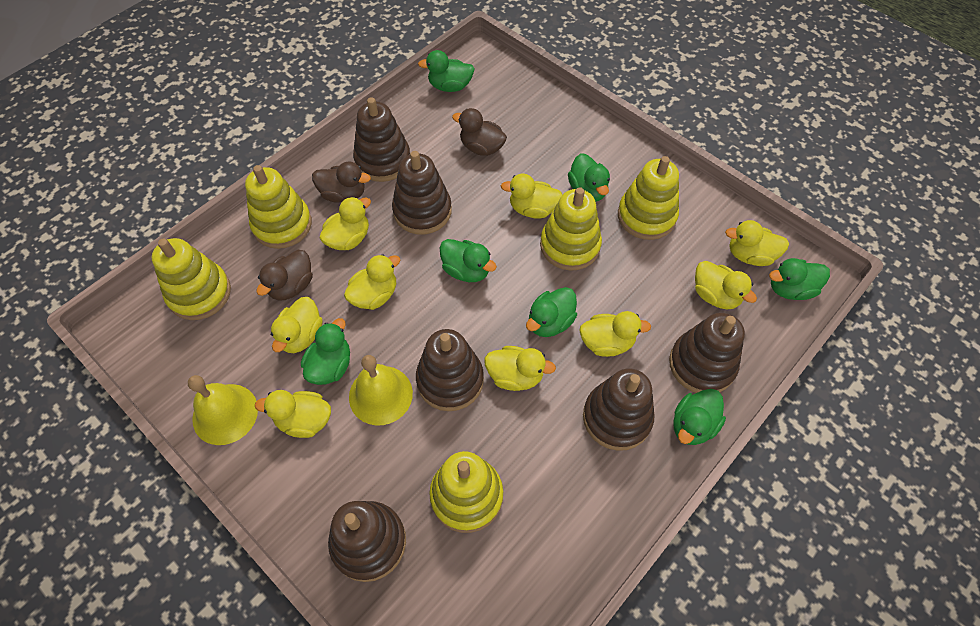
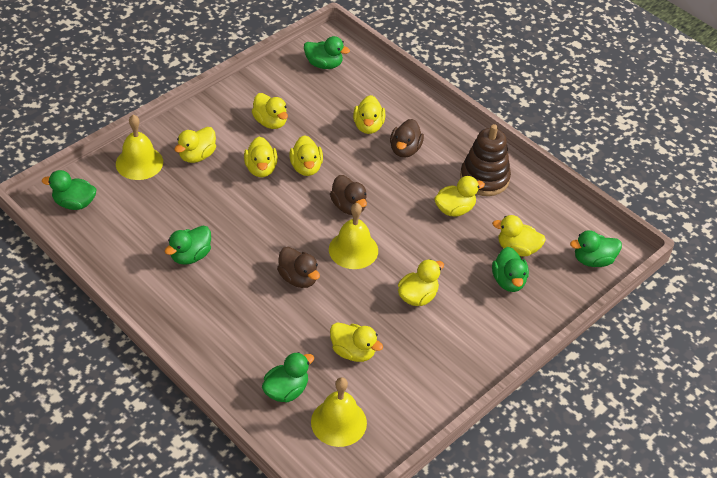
brown stacking toy: 6 -> 1
green duck: 7 -> 6
yellow bell: 2 -> 3
yellow stacking toy: 5 -> 0

